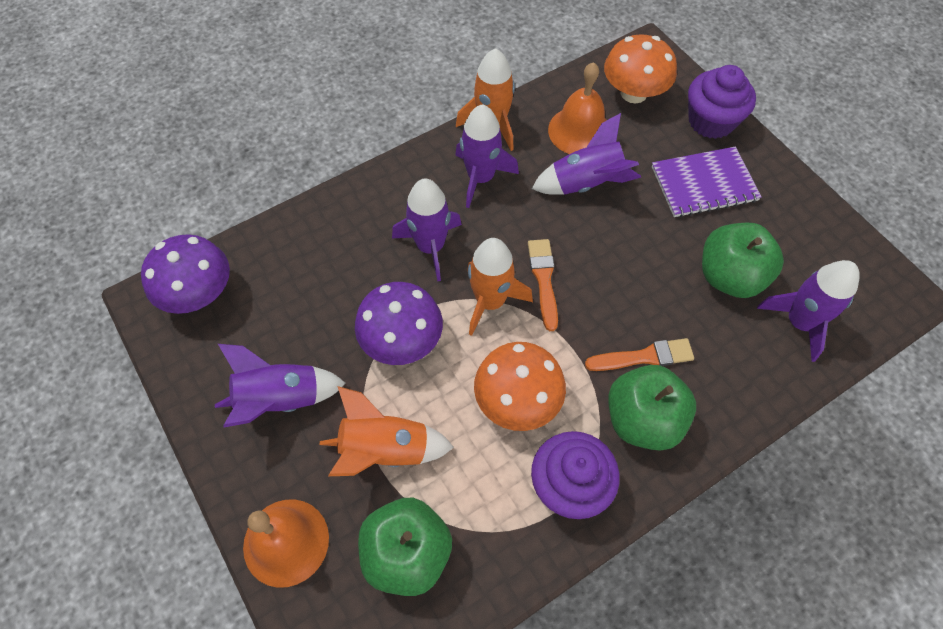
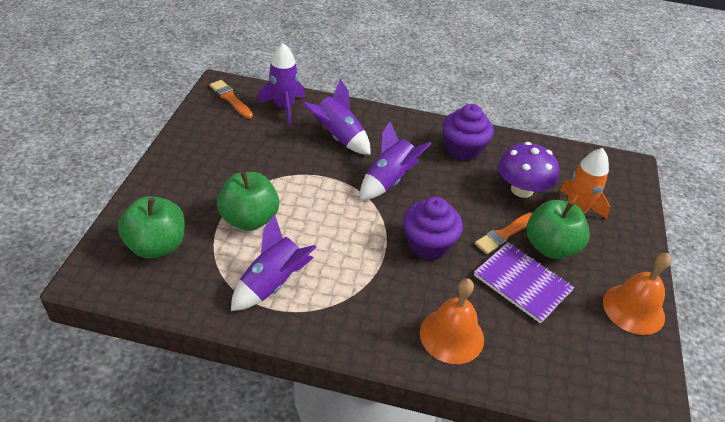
orange mushroom: 2 -> 0
orange rocket: 3 -> 1
purple mushroom: 2 -> 1
purple rocket: 5 -> 4

